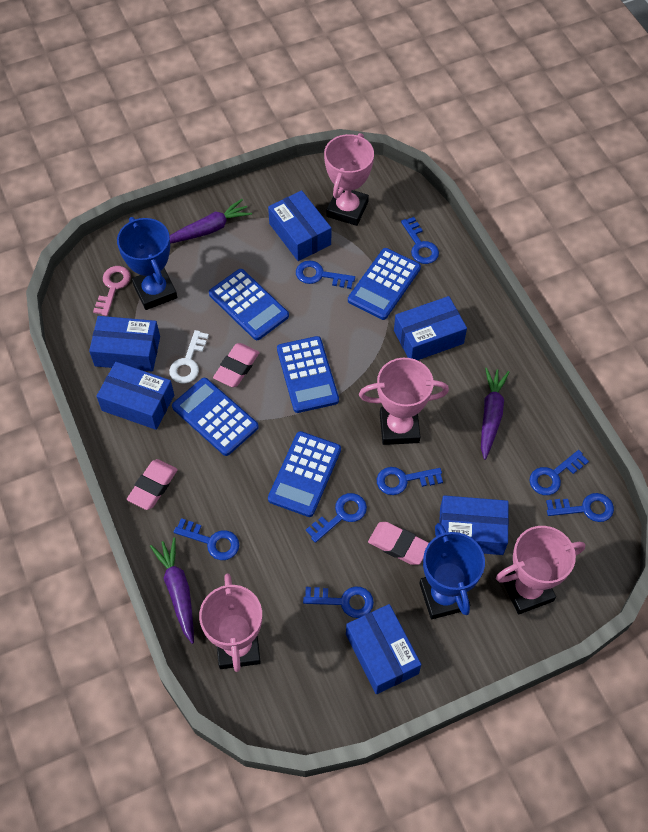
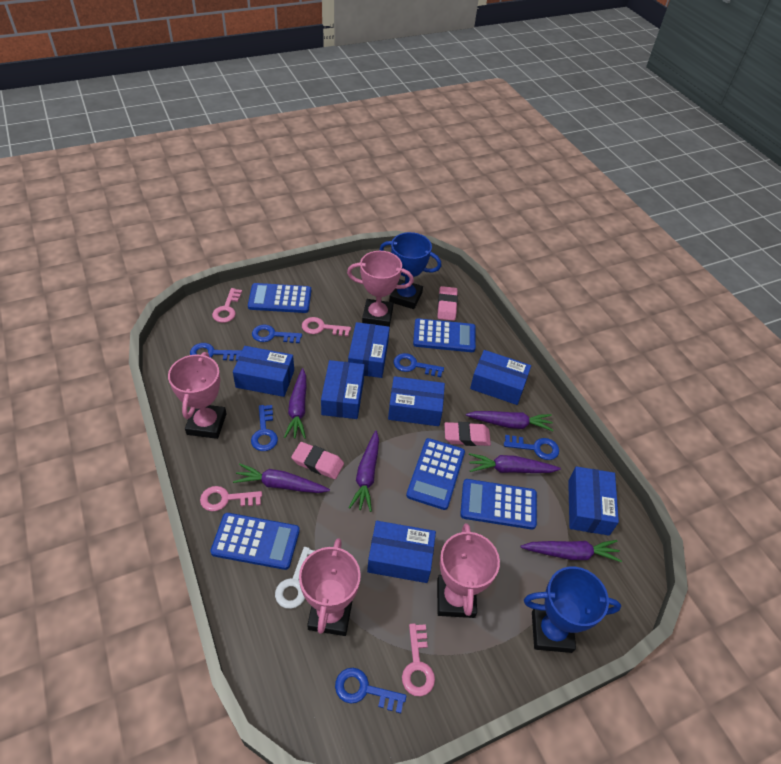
blue box: 6 -> 7
blue key: 8 -> 6
pink key: 1 -> 4
purple carrot: 3 -> 6

